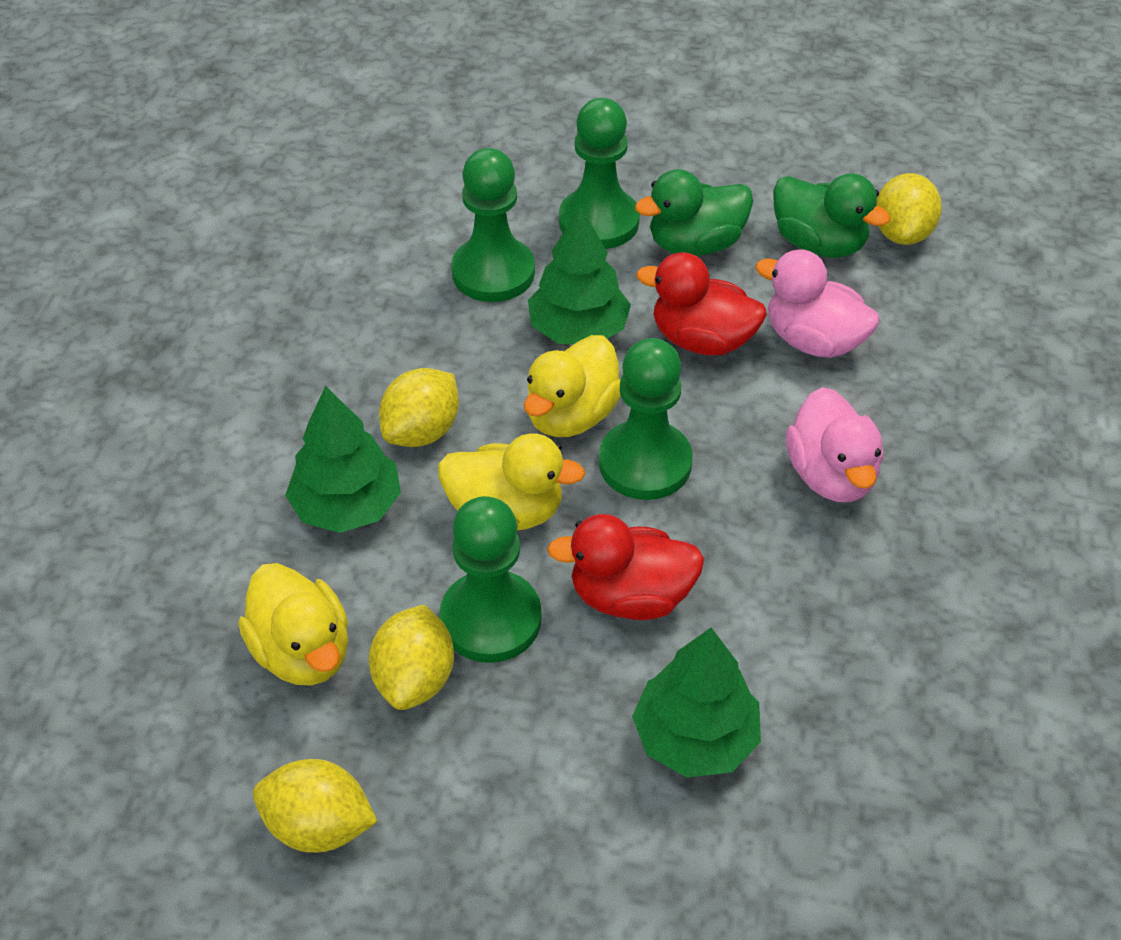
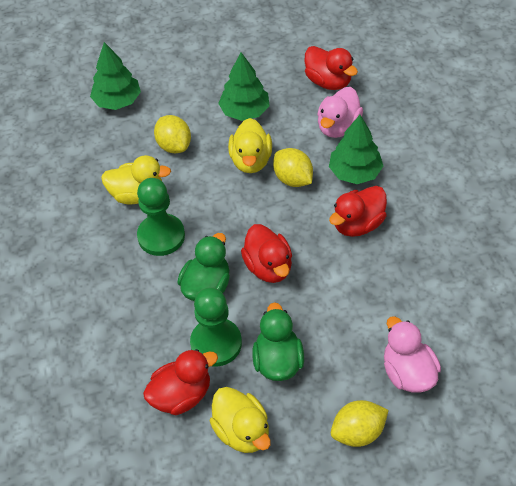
green pawn: 4 -> 2
red duck: 2 -> 4
yellow lemon: 4 -> 3

